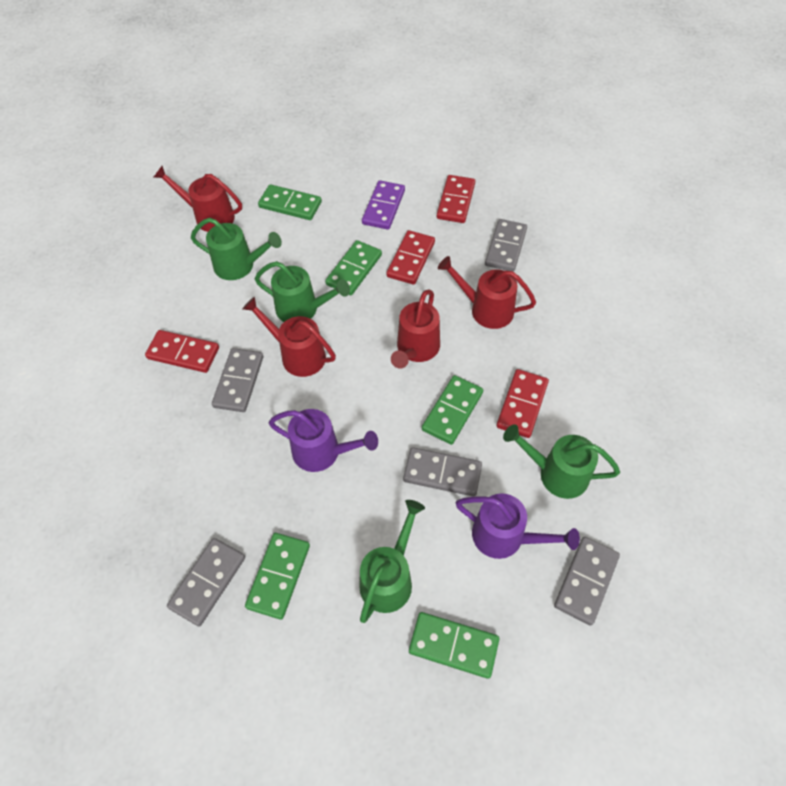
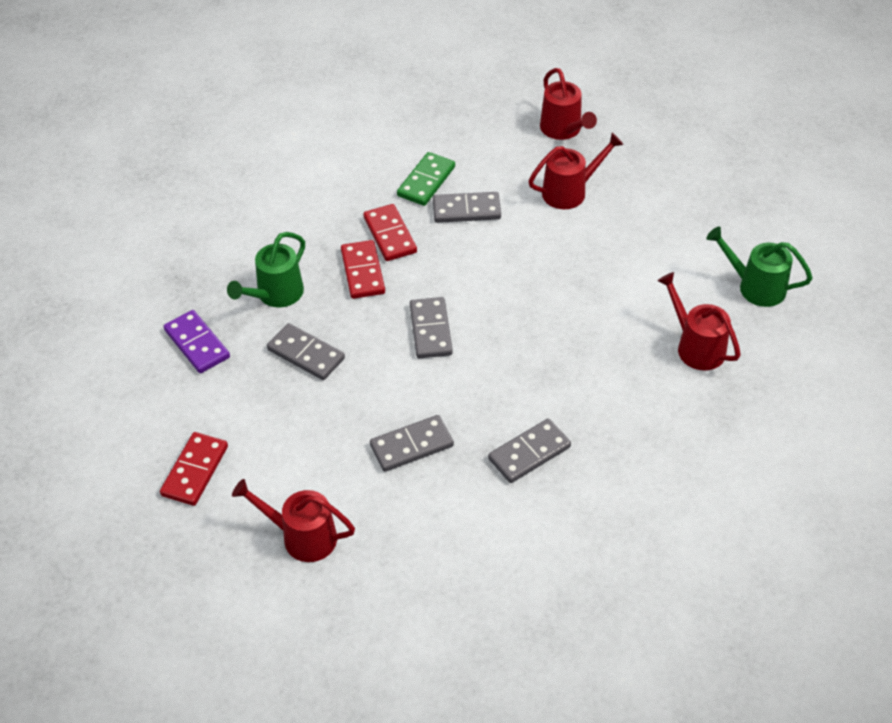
green domino: 5 -> 1
green watering can: 4 -> 2
purple watering can: 2 -> 0
red domino: 4 -> 3

